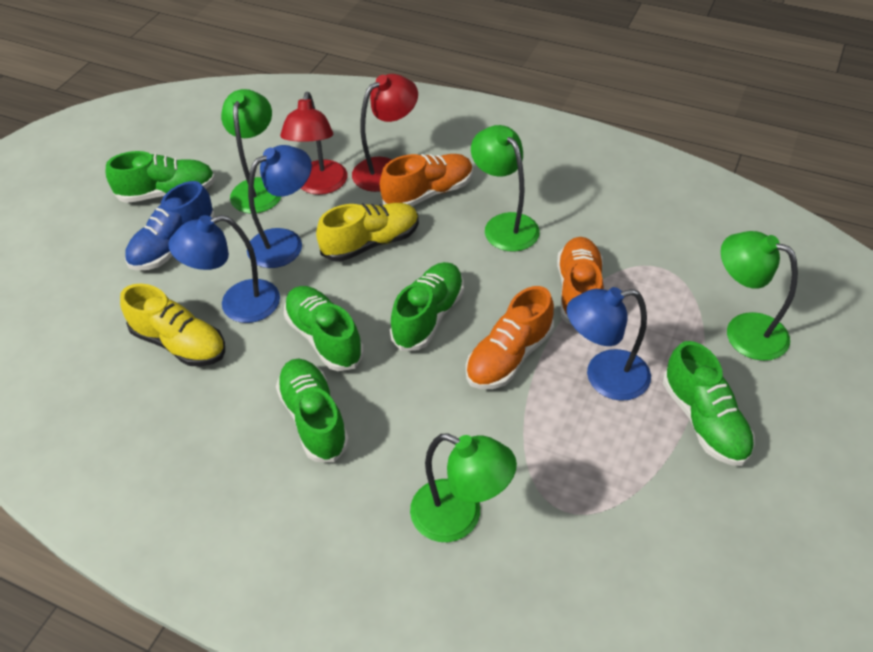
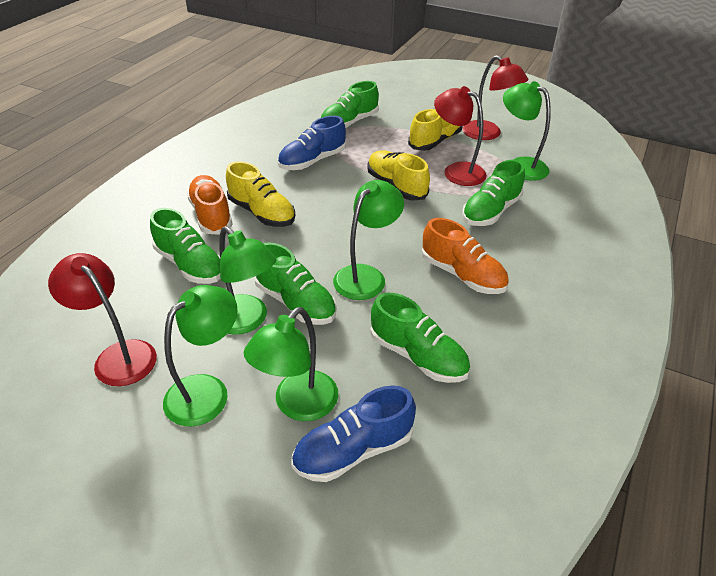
blue lamp: 3 -> 0
blue shoe: 1 -> 2
green lamp: 4 -> 5
orange shoe: 3 -> 2
red lamp: 2 -> 3
yellow shoe: 2 -> 3

